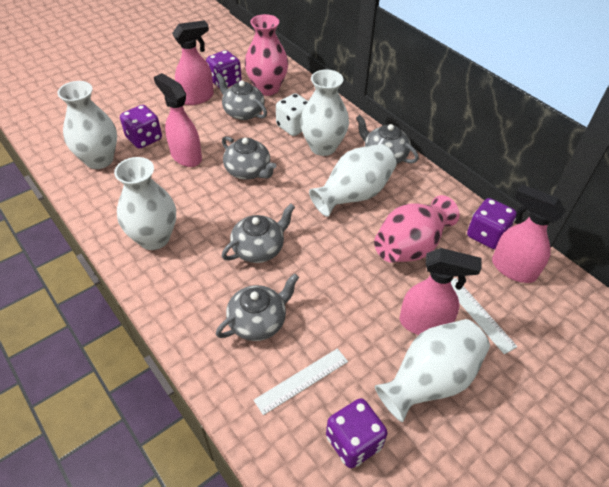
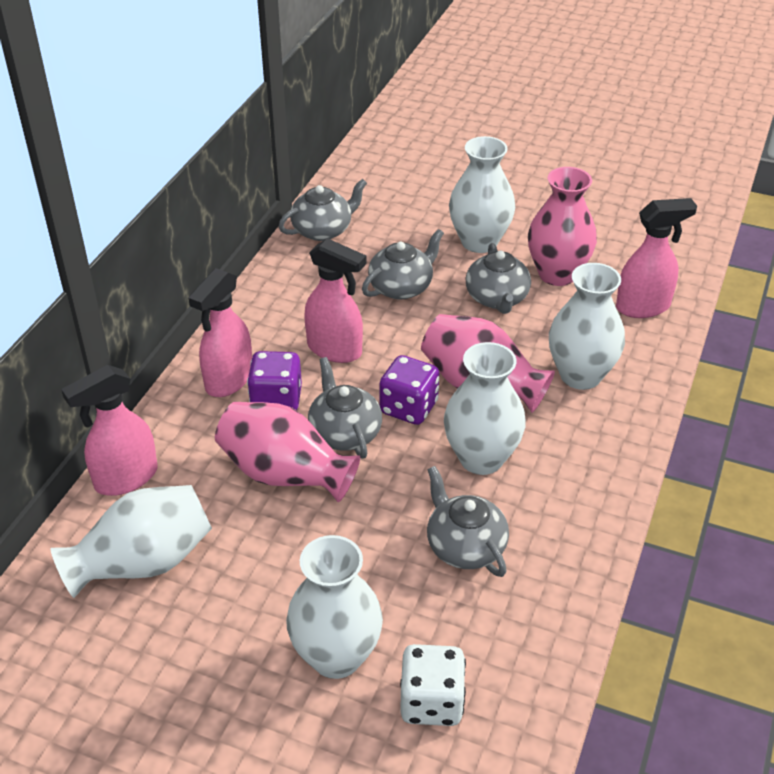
pink vase: 2 -> 3
purple dice: 4 -> 2
white ruler: 2 -> 0

